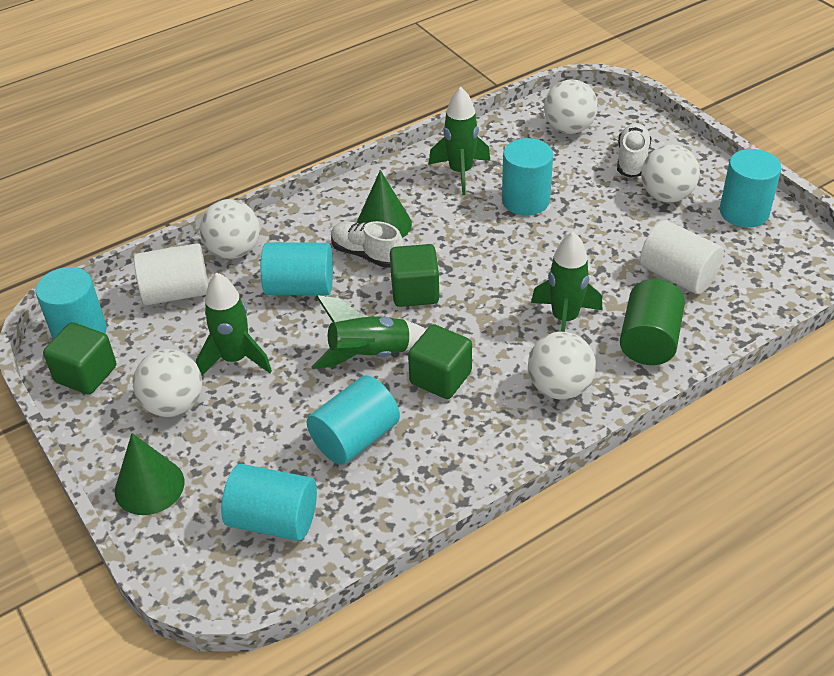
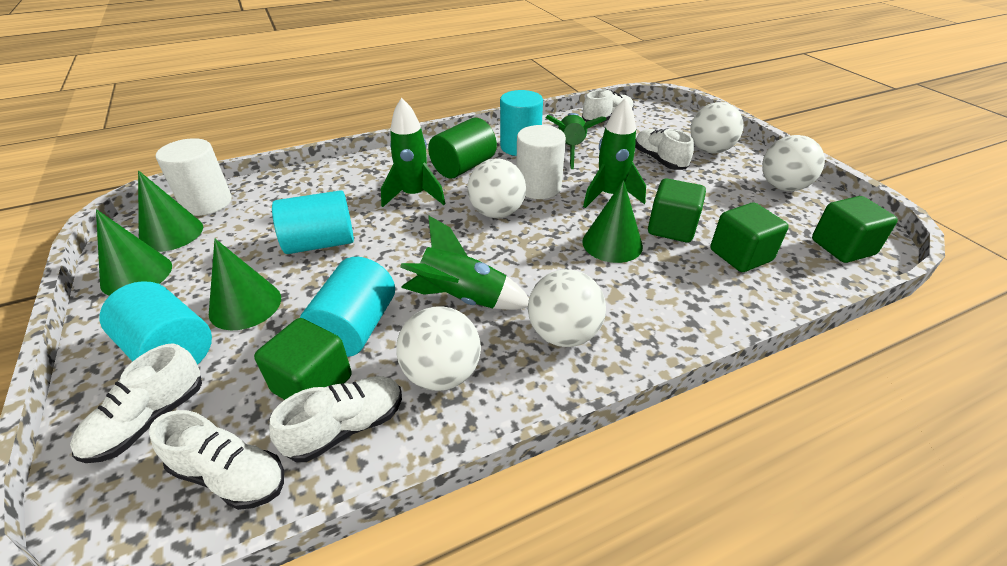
green cone: 2 -> 4
green cube: 3 -> 4
turquoise cylinder: 6 -> 4
white shoe: 2 -> 5

